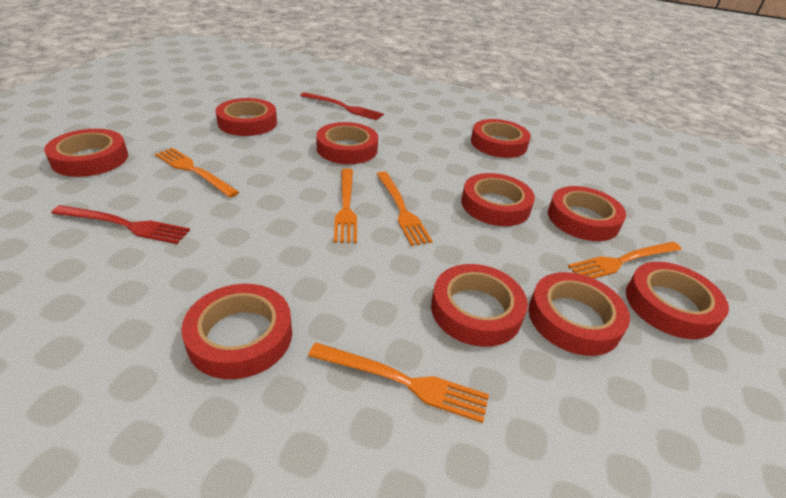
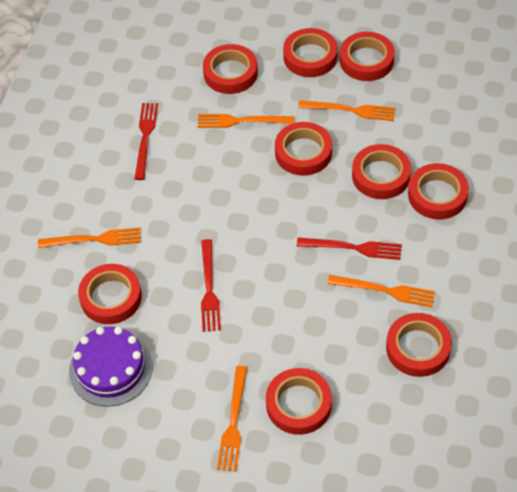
purple cake: 0 -> 1
red fork: 2 -> 3
red tape: 10 -> 9

